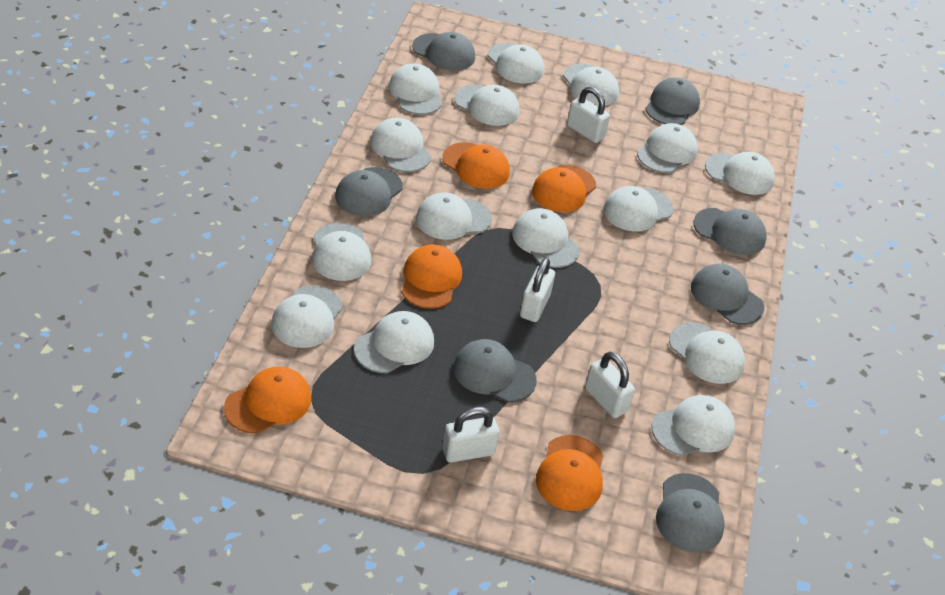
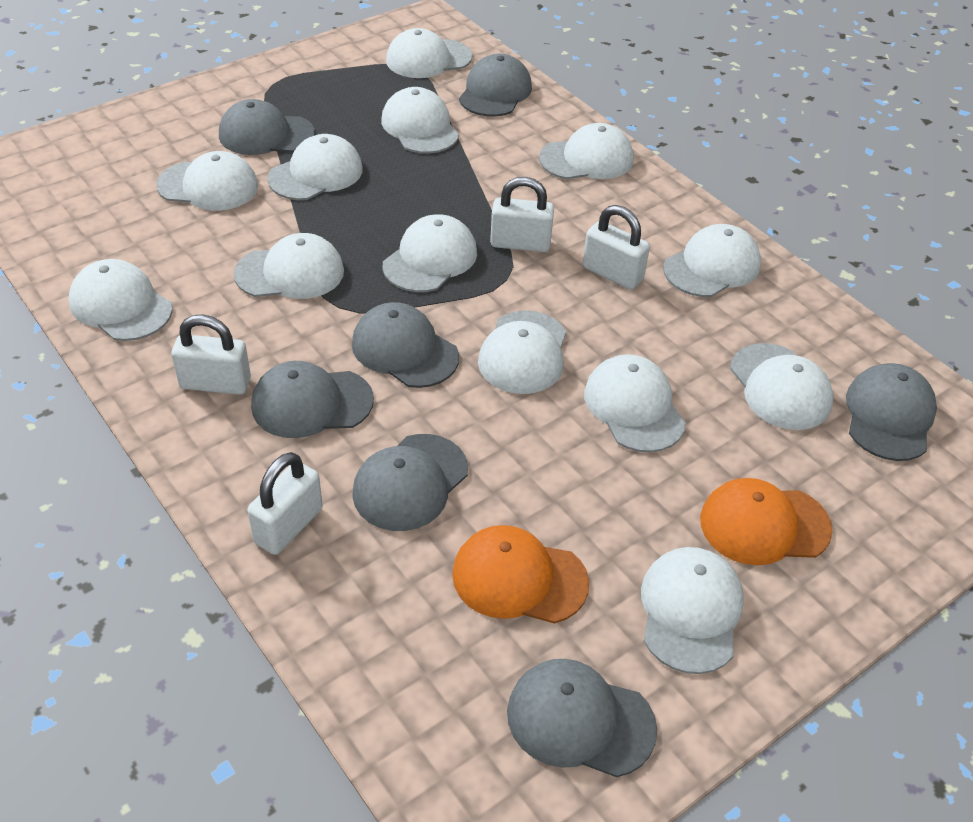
orange cap: 5 -> 2
white cap: 15 -> 13

